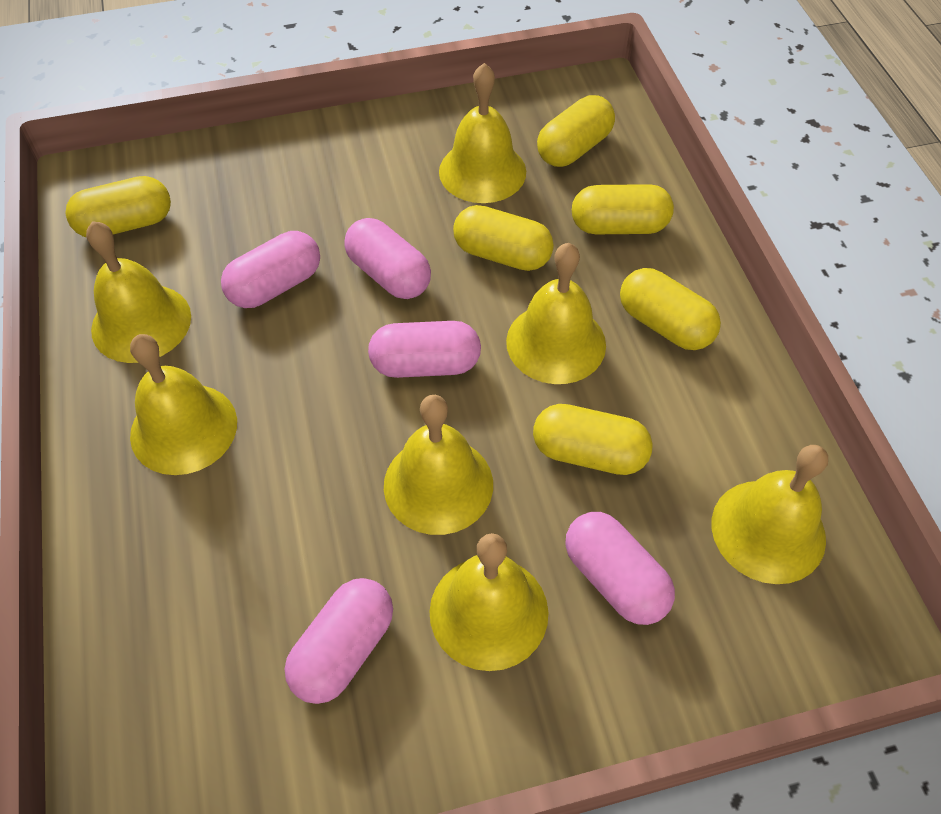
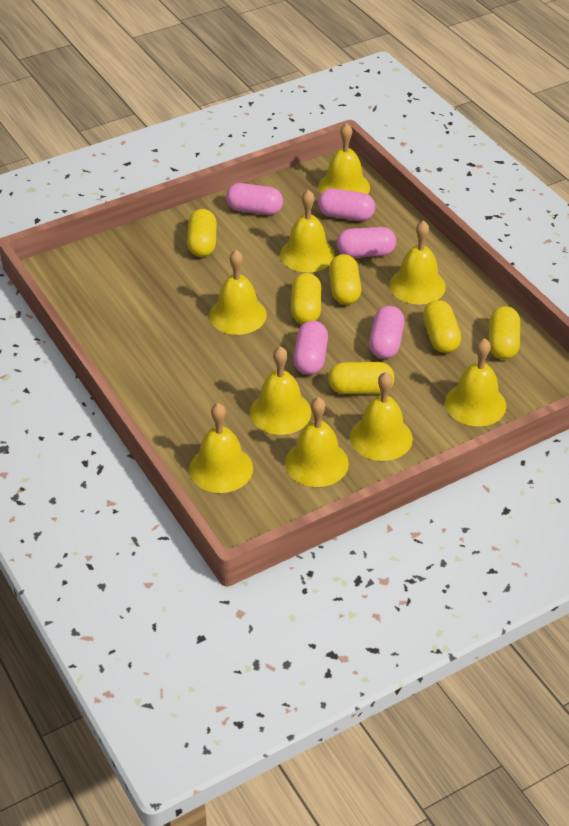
yellow bell: 7 -> 9

